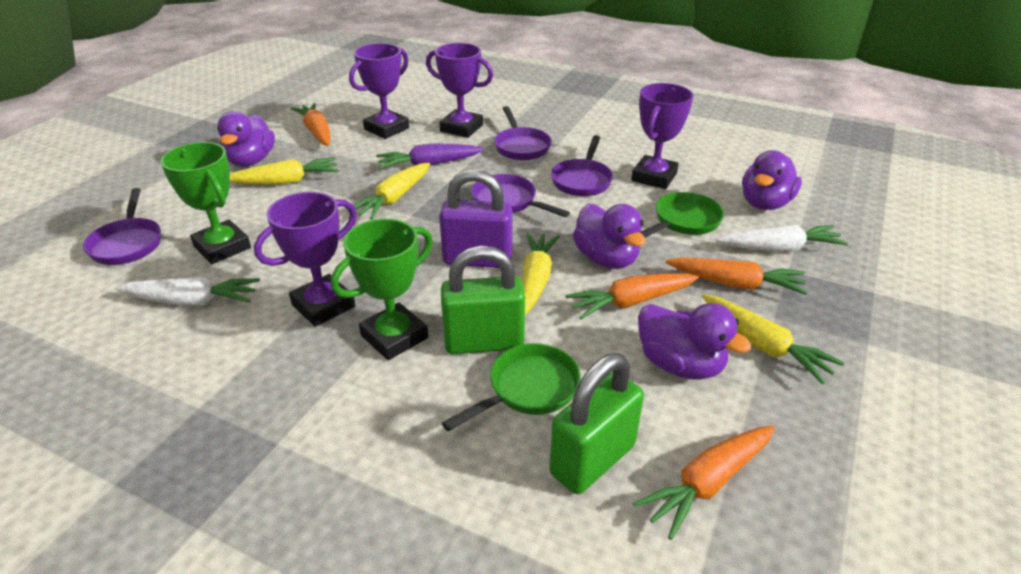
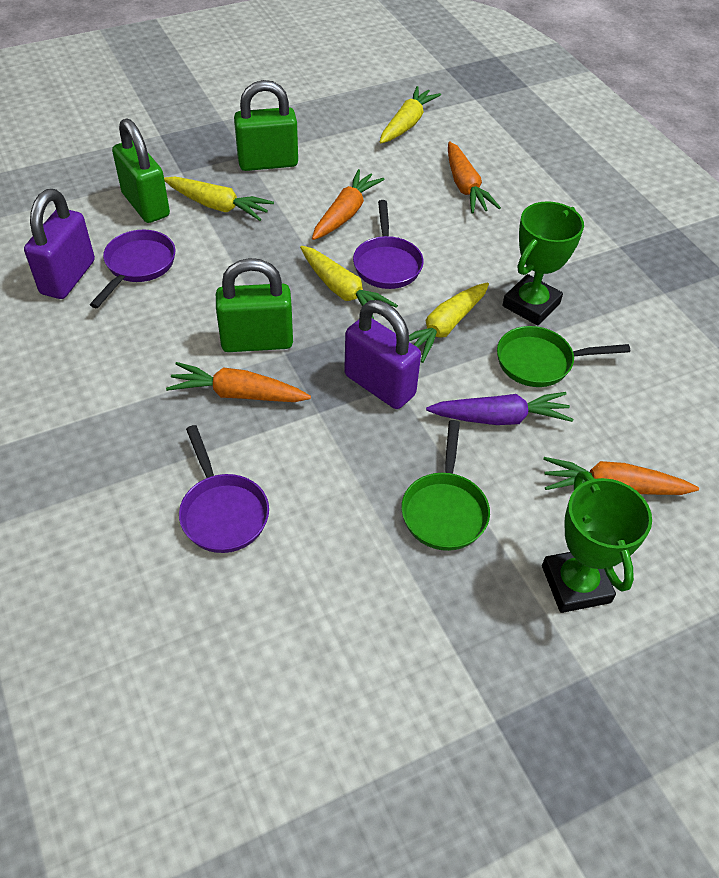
green padlock: 2 -> 3
purple duck: 4 -> 0
purple padlock: 1 -> 2
purple pan: 4 -> 3
purple trophy: 4 -> 0
white carrot: 2 -> 0

